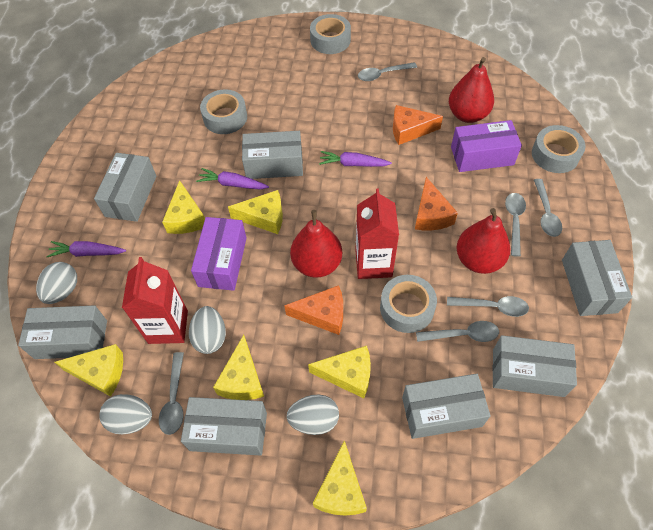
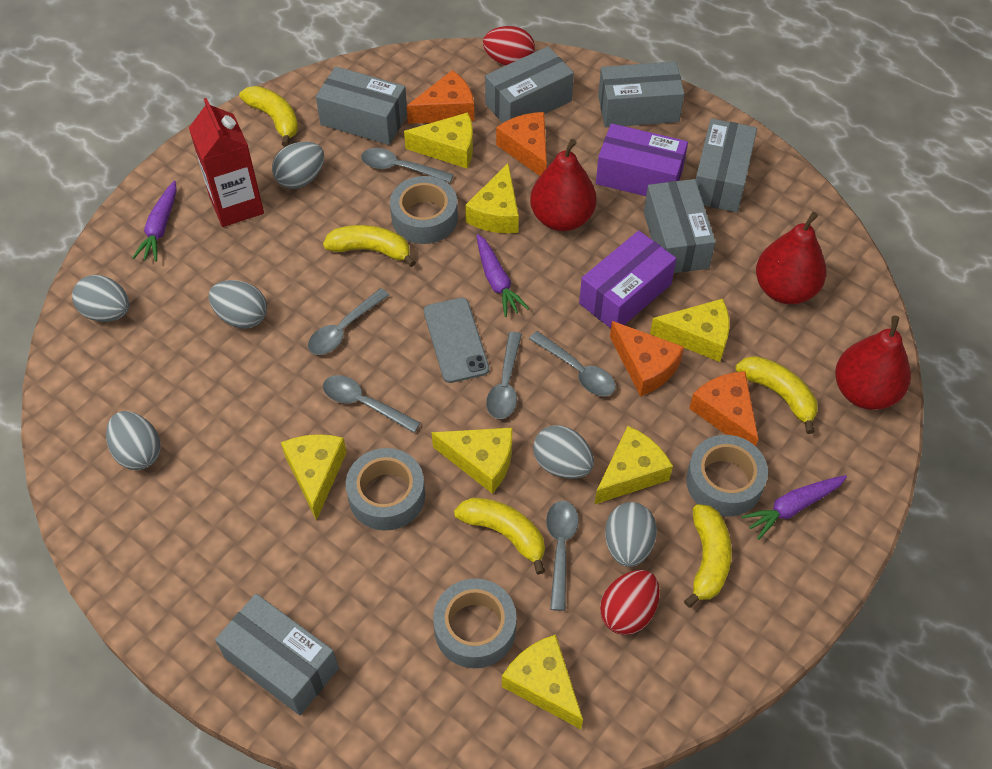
grey box: 7 -> 6
grey egg: 4 -> 6
grey phone: 0 -> 1
orange cheese: 3 -> 4
red carton: 2 -> 1
red egg: 0 -> 2
yellow banana: 0 -> 5
yellow cheese: 6 -> 7

